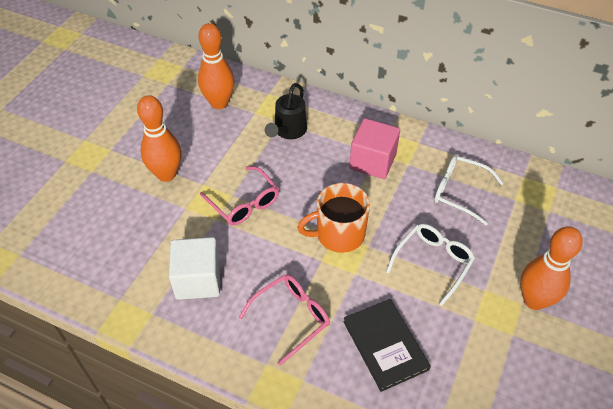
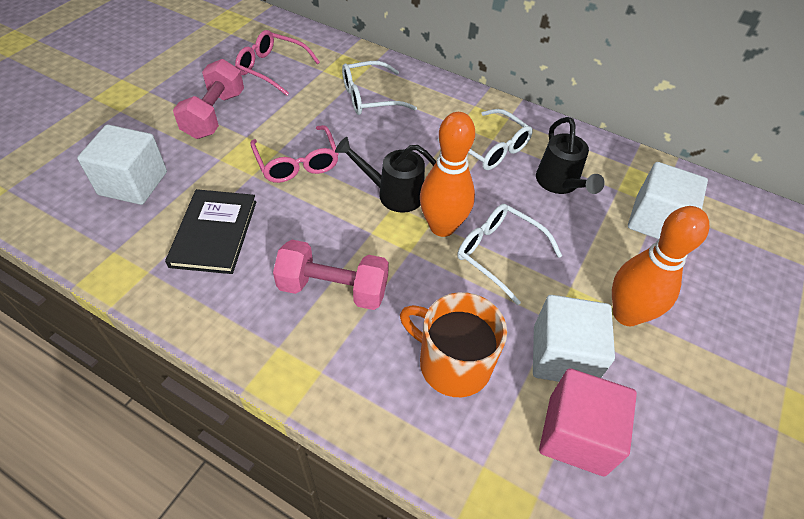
black watering can: 1 -> 2
orange bowling pin: 3 -> 2
pink dumbbell: 0 -> 2
white cube: 1 -> 3
white glasses: 2 -> 3

